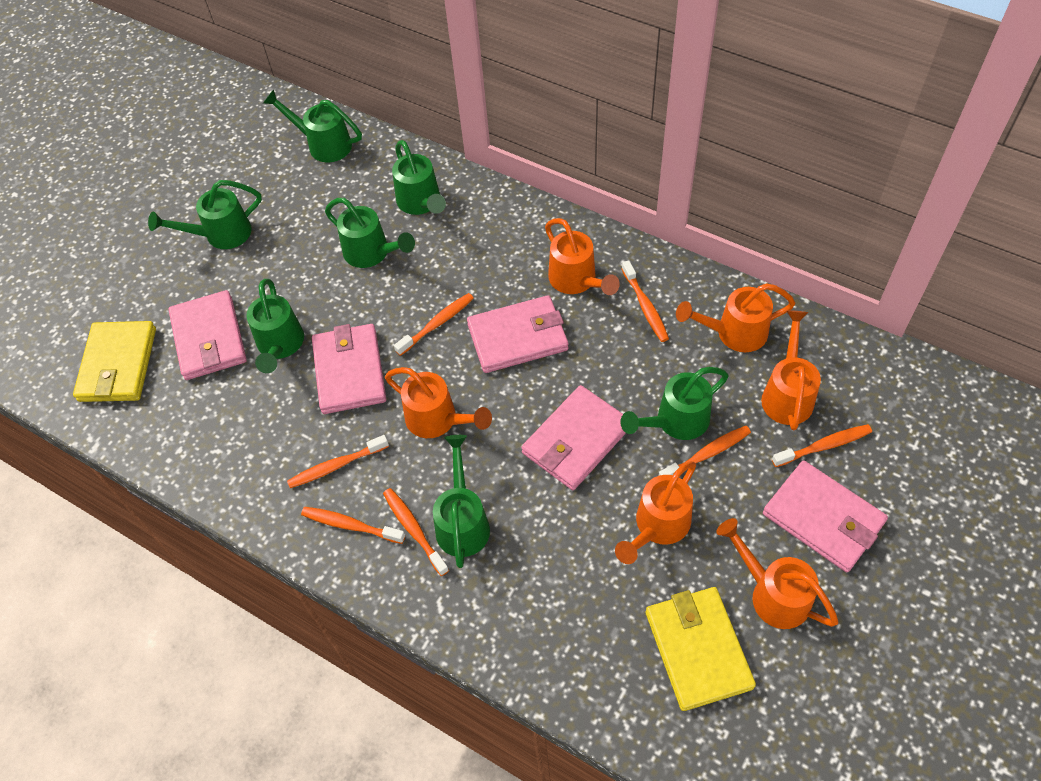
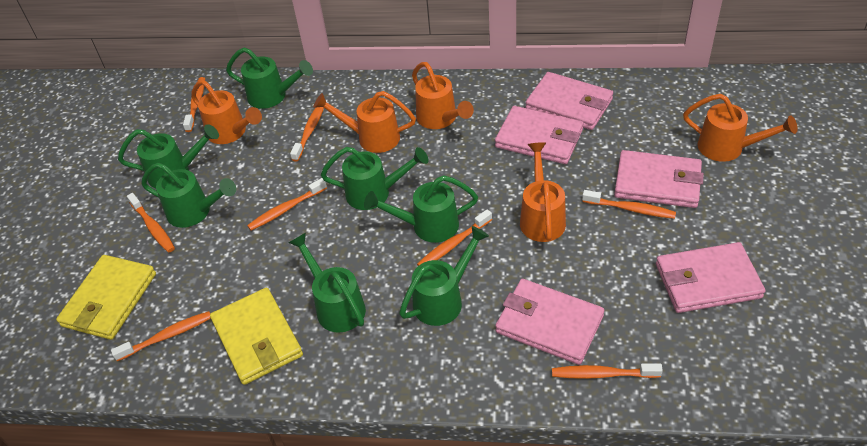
orange toothbrush: 7 -> 8
orange watering can: 6 -> 5

